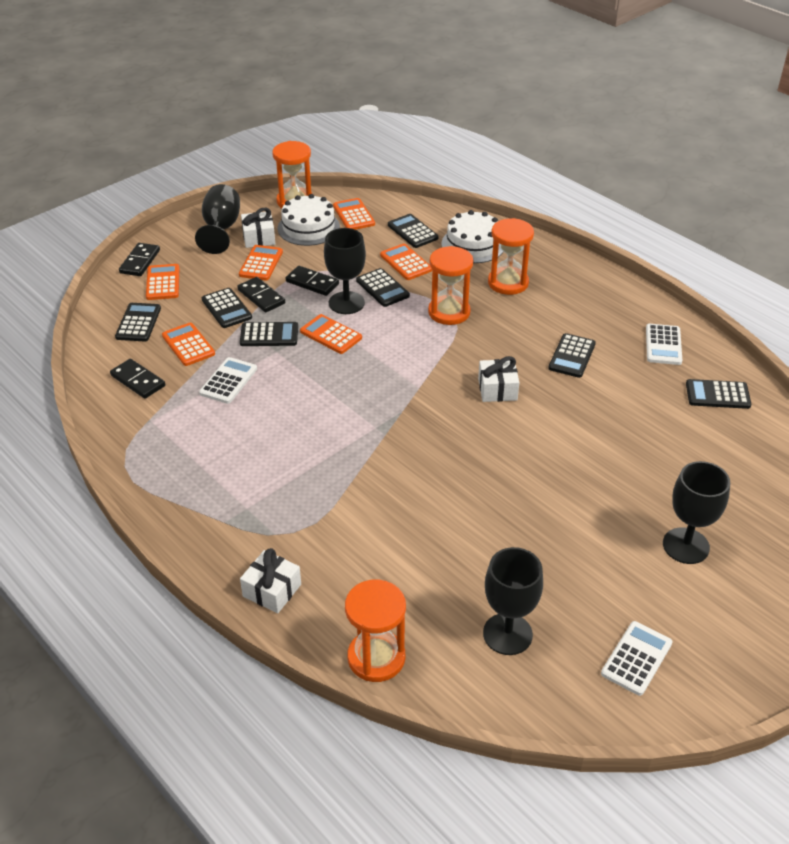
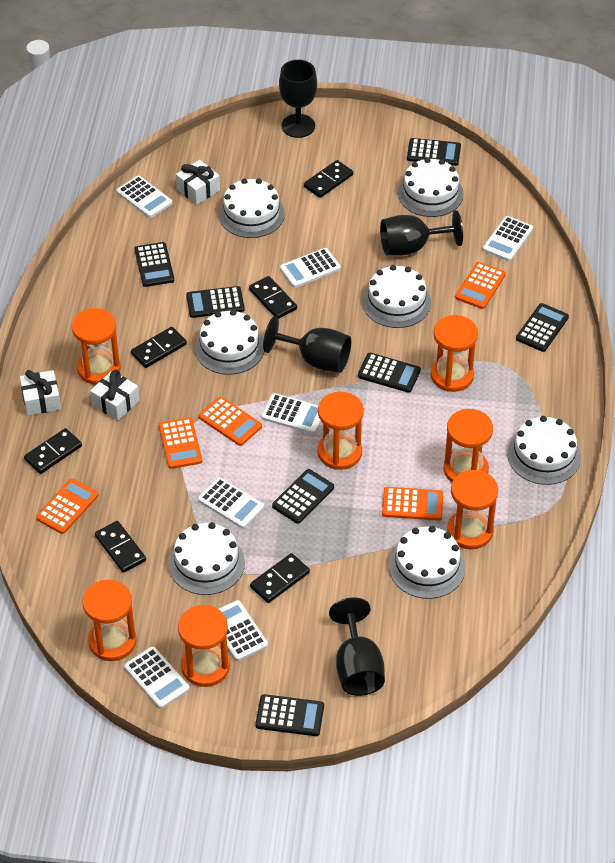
black domino: 4 -> 6
orange calculator: 6 -> 5
orange hourglass: 4 -> 7
white cake: 2 -> 7
white calculator: 3 -> 7

